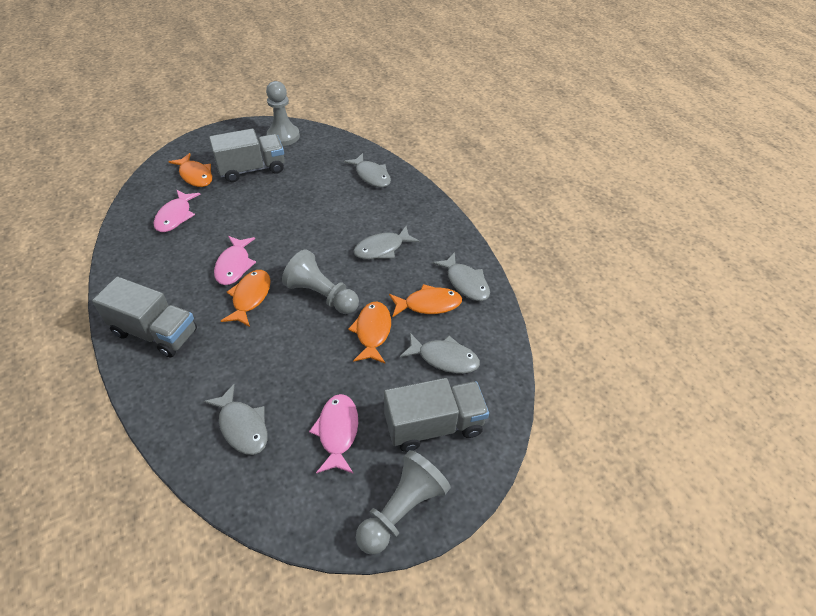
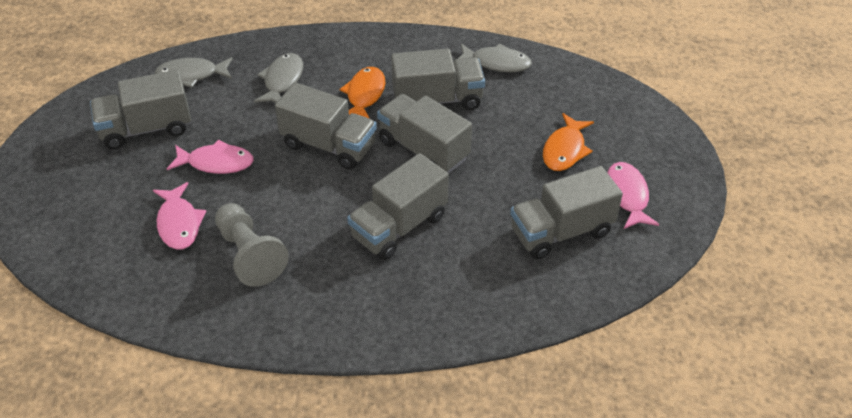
grey fish: 5 -> 3
grey pawn: 3 -> 1
grey truck: 3 -> 6
orange fish: 4 -> 2

